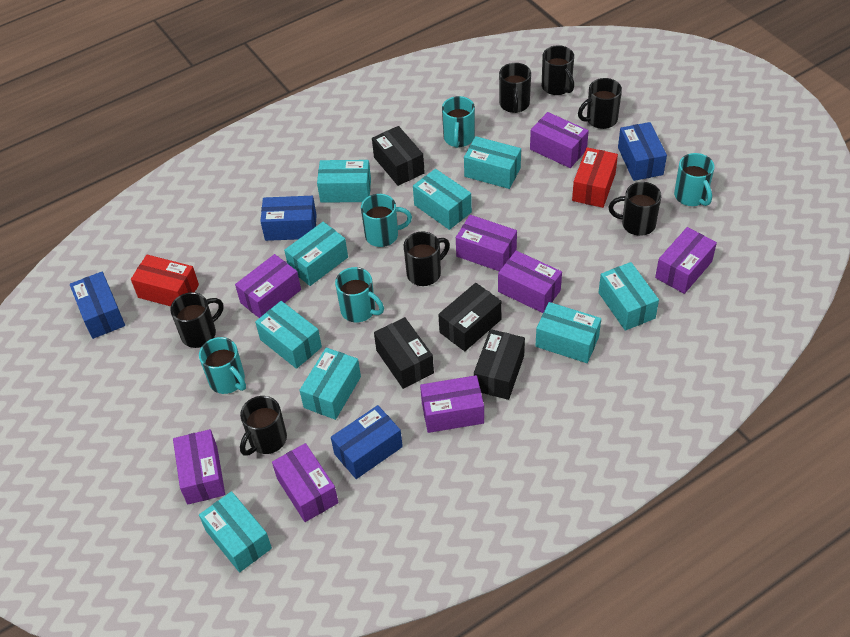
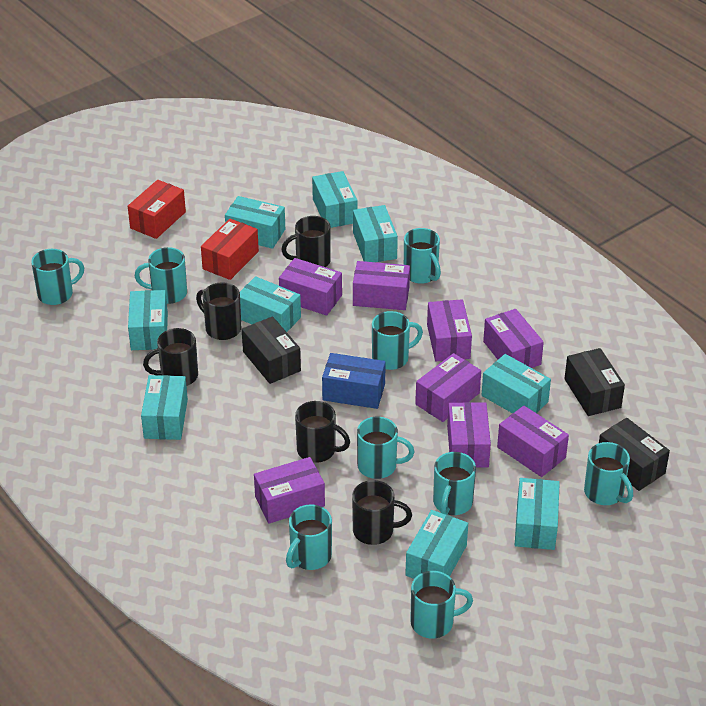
black box: 4 -> 3
black mug: 7 -> 5
blue box: 4 -> 1
turquoise mug: 5 -> 9

